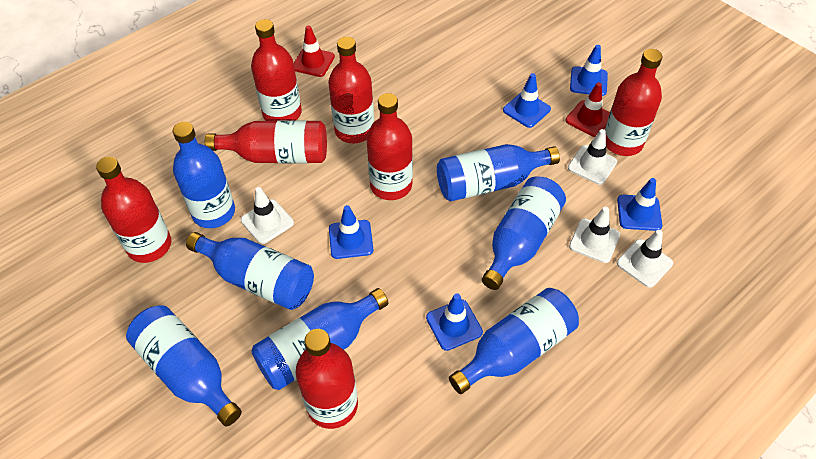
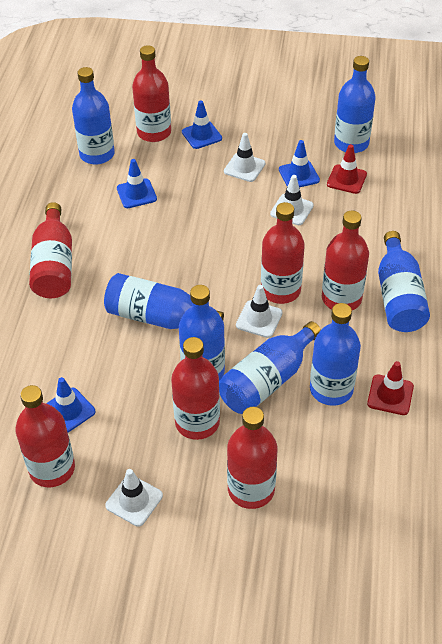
blue traffic cone: 5 -> 4

